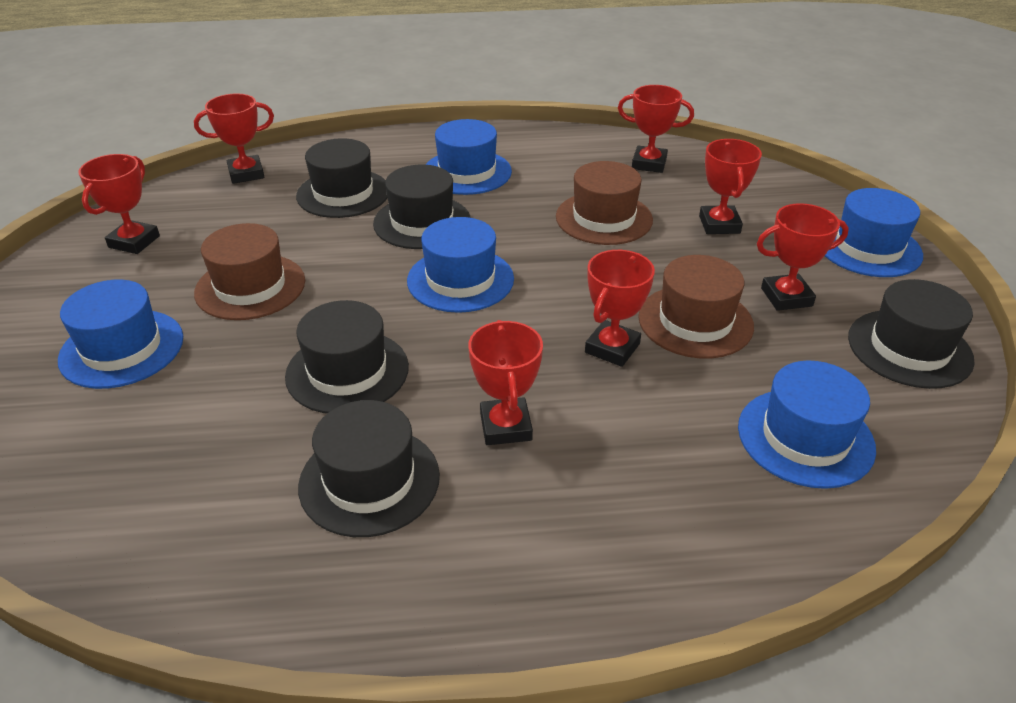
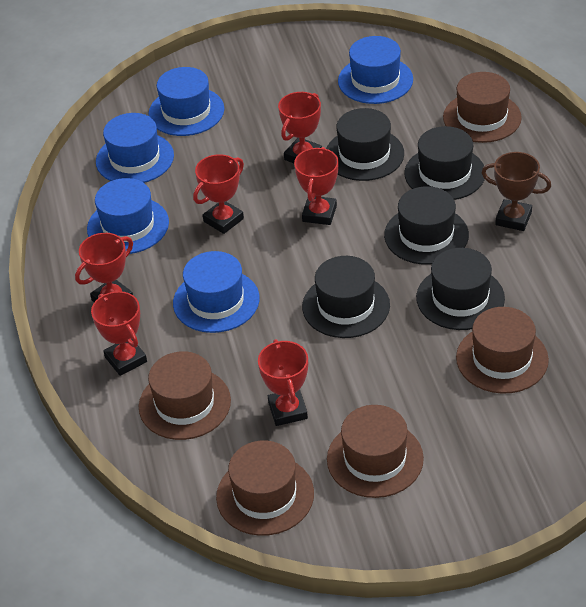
brown hat: 3 -> 5
brown trophy: 0 -> 1
red trophy: 7 -> 6

